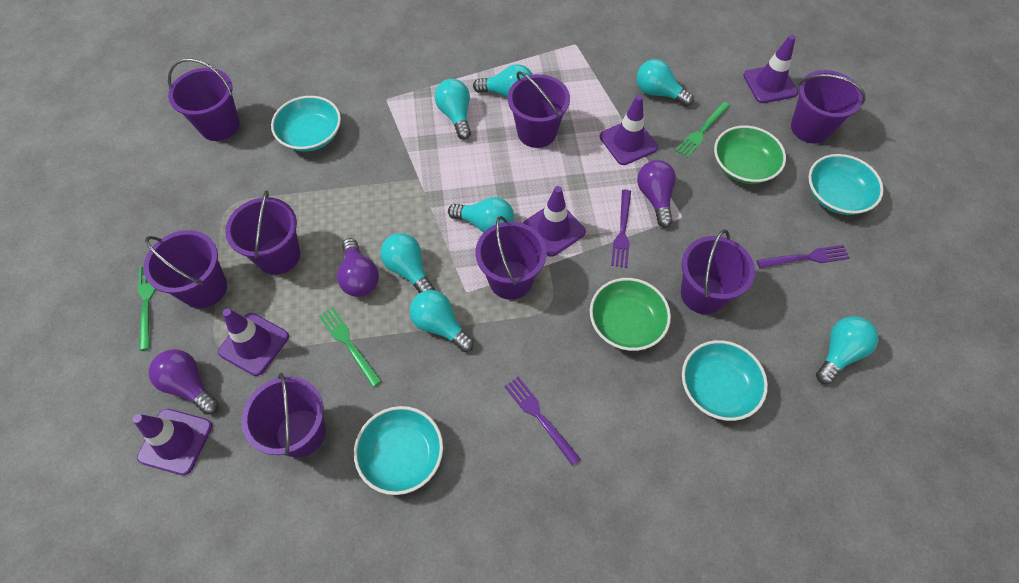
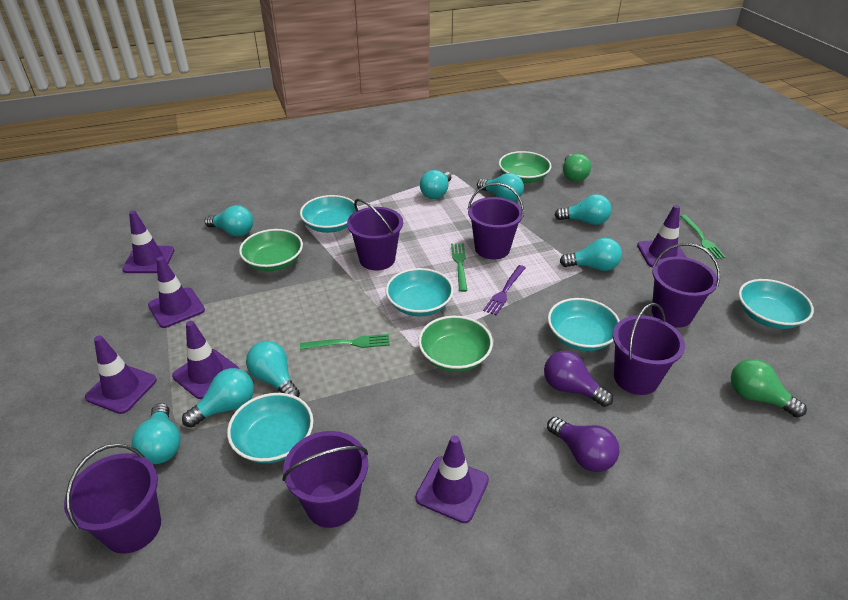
green bowl: 2 -> 3
green light bulb: 0 -> 2
purple bucket: 8 -> 6
purple fork: 3 -> 1
purple light bulb: 3 -> 2
purple traffic cone: 5 -> 6
turquoise bowl: 4 -> 5
turquoise light bulb: 7 -> 8

